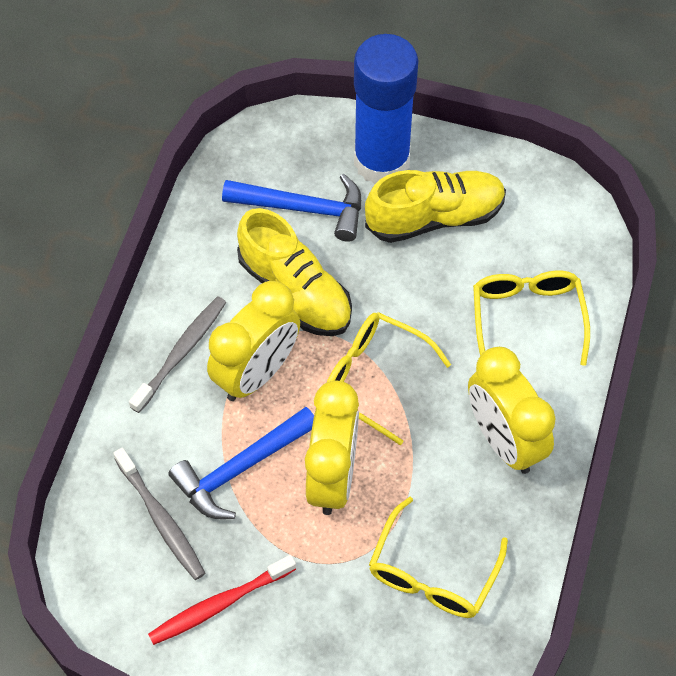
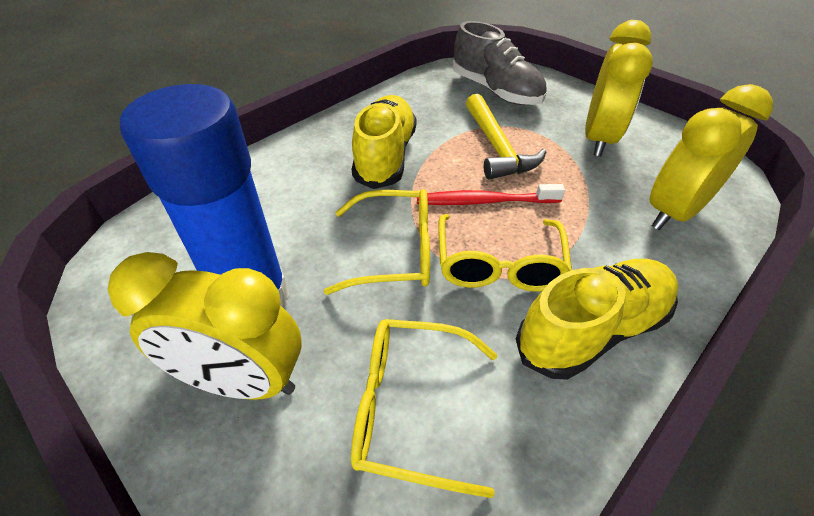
blue hammer: 2 -> 0
grey shoe: 0 -> 1
grey toothbrush: 2 -> 0
yellow hammer: 0 -> 1

